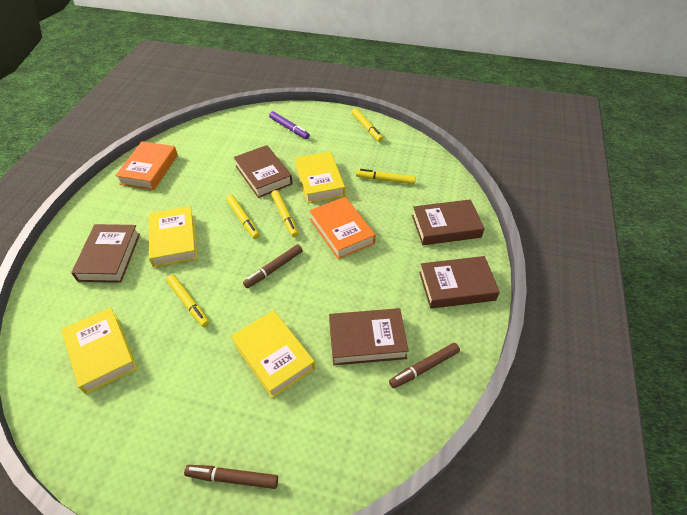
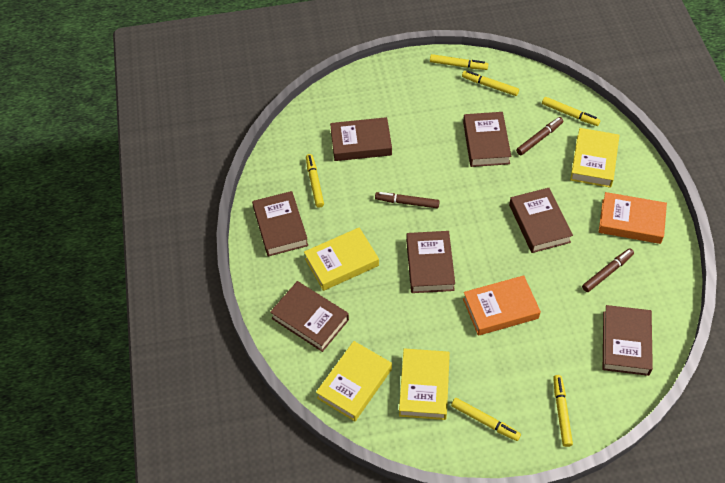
brown book: 5 -> 7
purple marker: 1 -> 0
yellow marker: 5 -> 6

